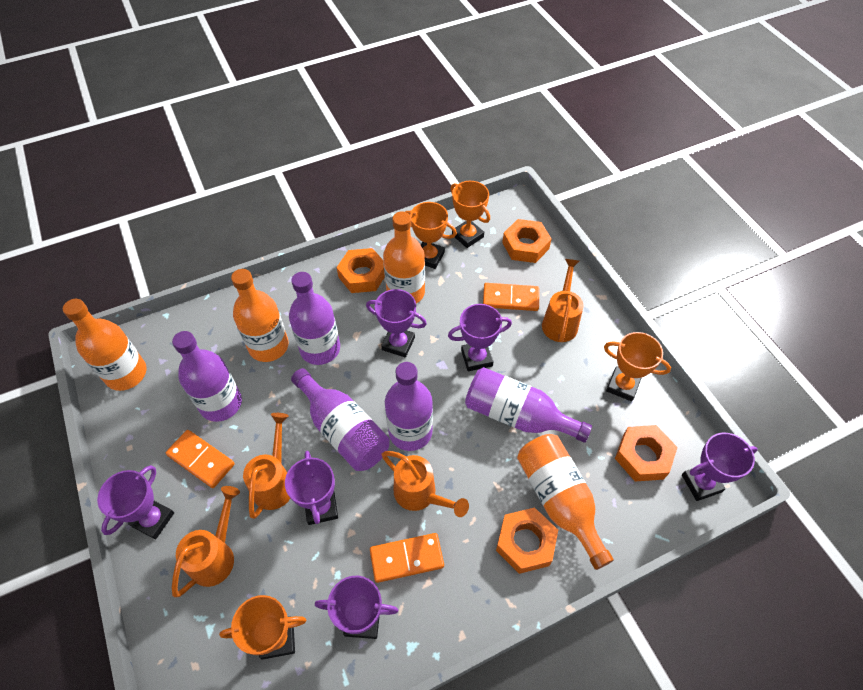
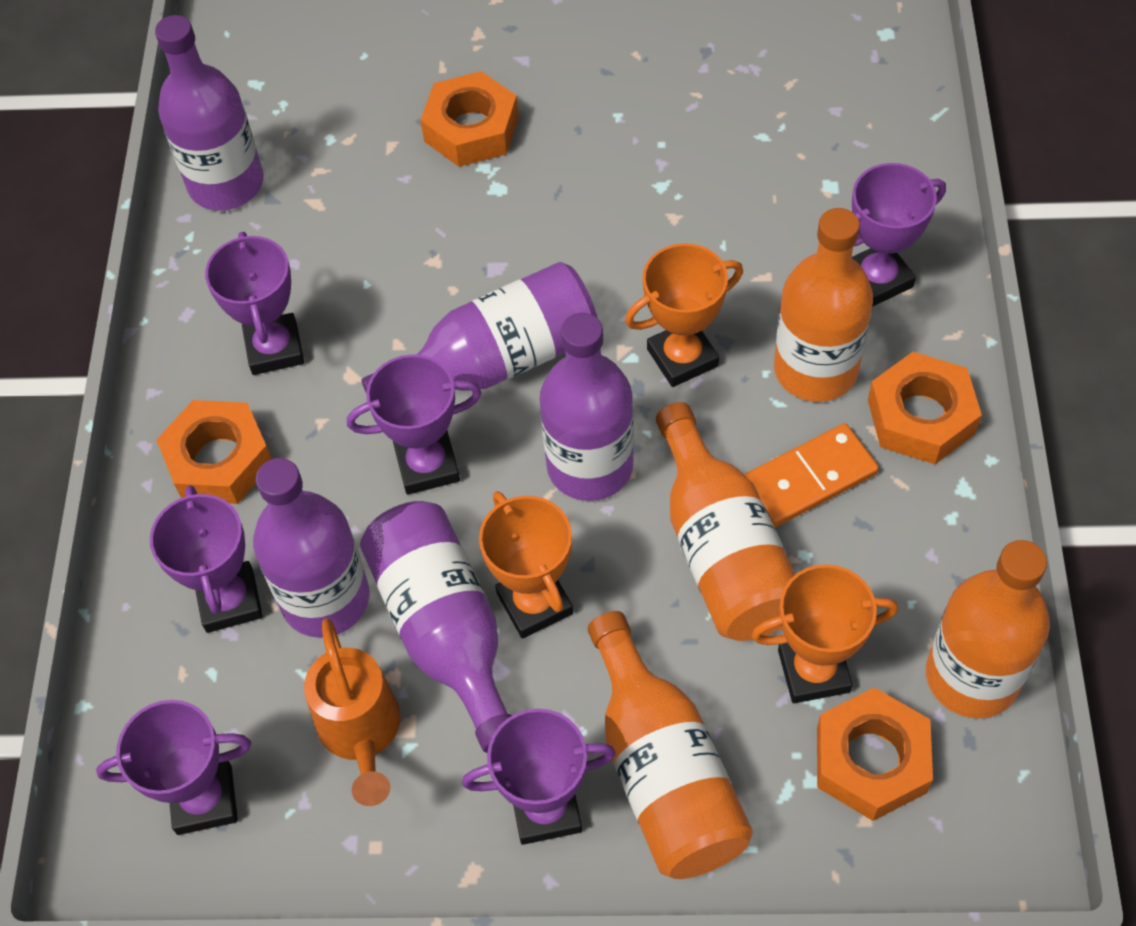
orange domino: 3 -> 1
orange trophy: 4 -> 3
orange watering can: 4 -> 1

